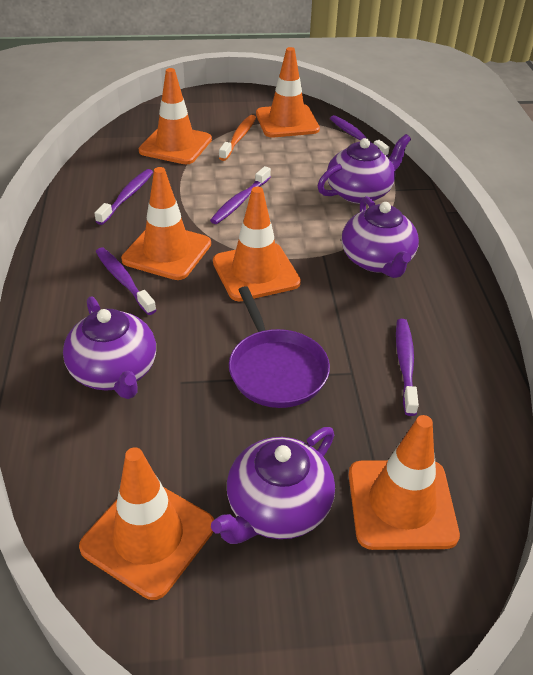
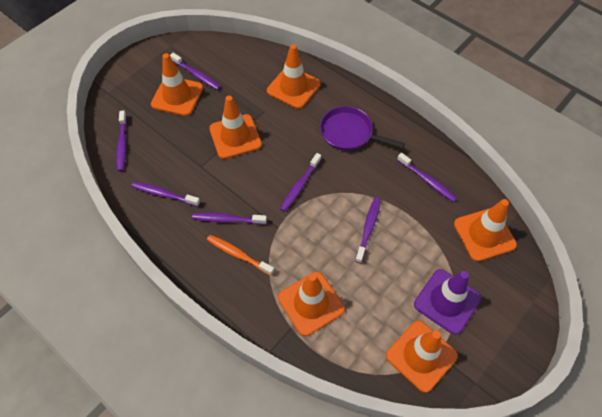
purple teapot: 4 -> 0
purple toothbrush: 5 -> 7
purple traffic cone: 0 -> 1

